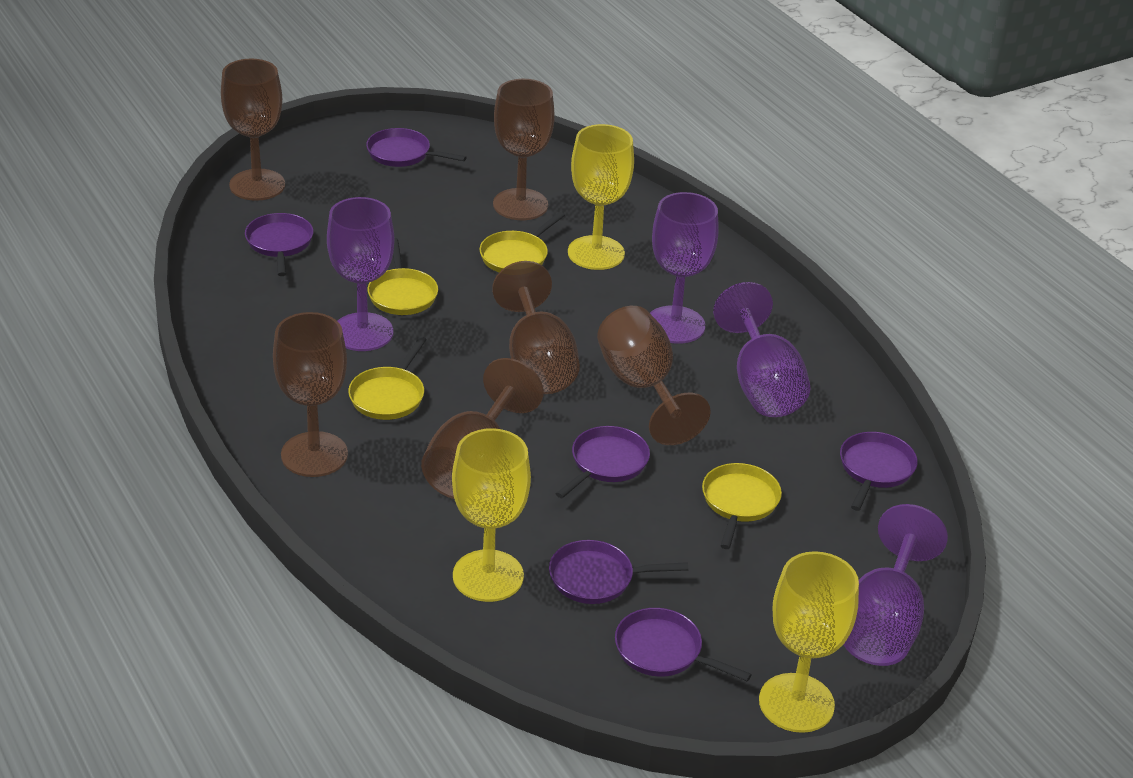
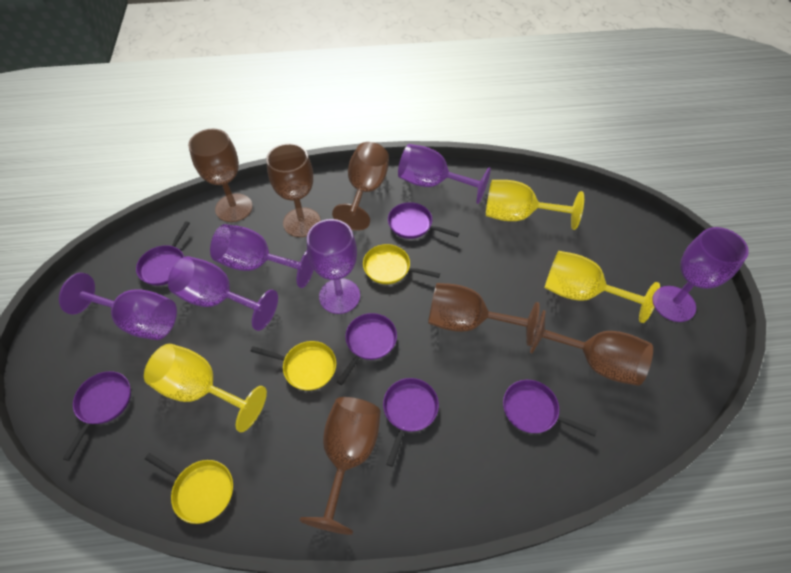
purple goblet: 4 -> 6
yellow pan: 4 -> 3

